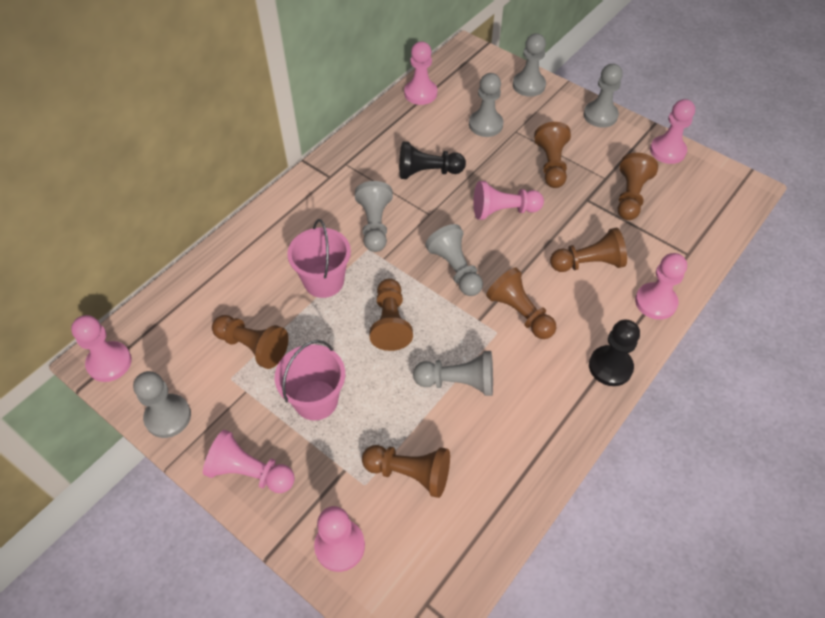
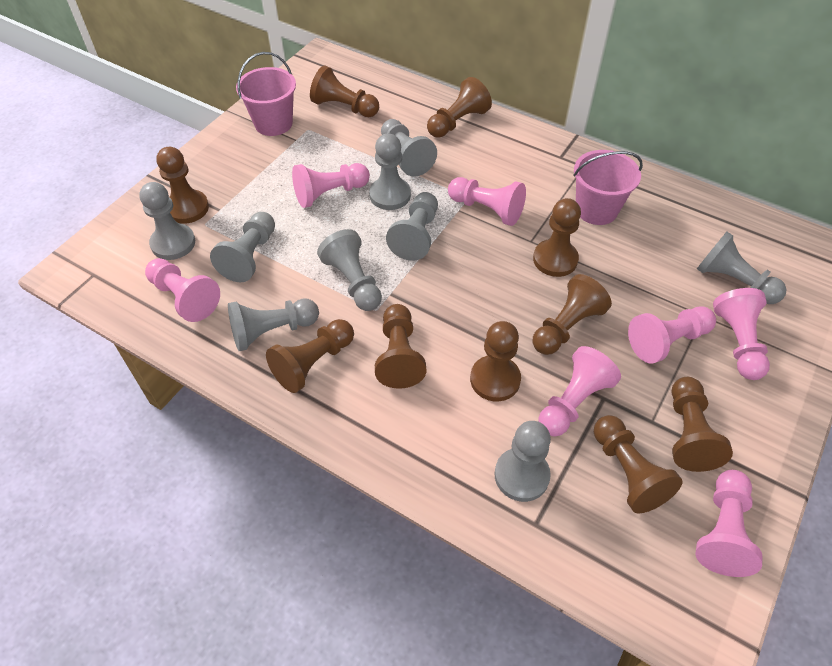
black pawn: 2 -> 0
brown pawn: 7 -> 10
grey pawn: 7 -> 9

